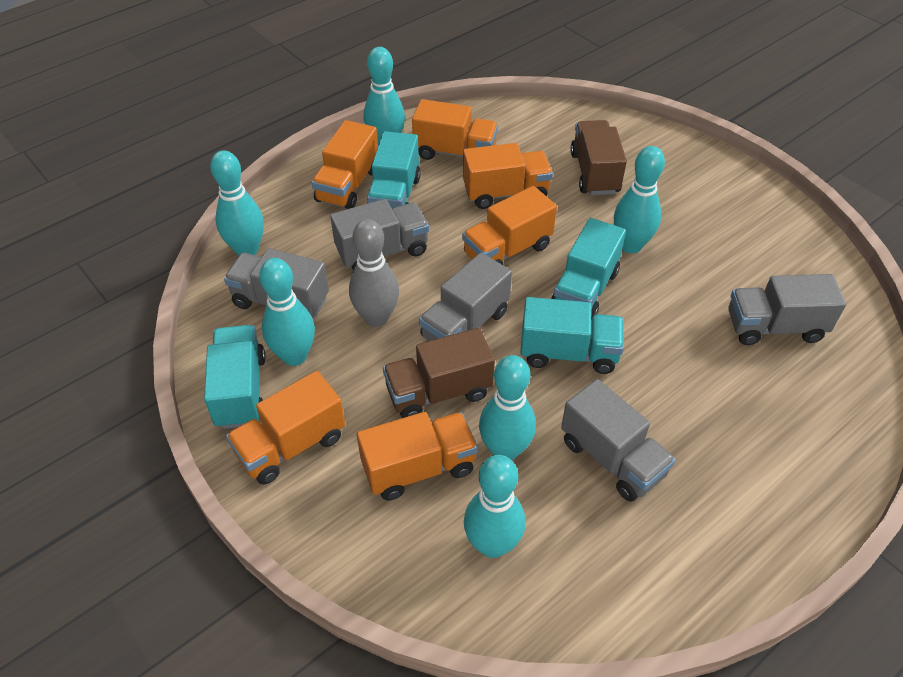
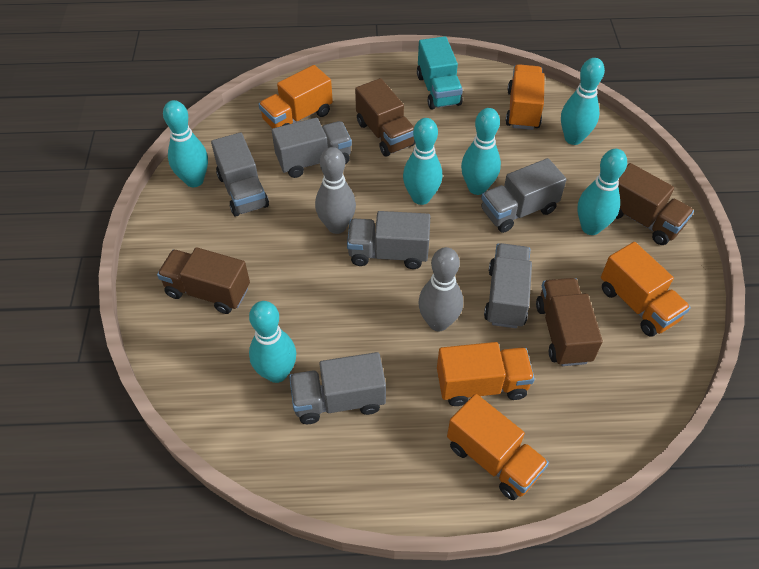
brown truck: 2 -> 4
grey bowling pin: 1 -> 2
grey truck: 5 -> 6
orange truck: 6 -> 5
turquoise truck: 4 -> 1

